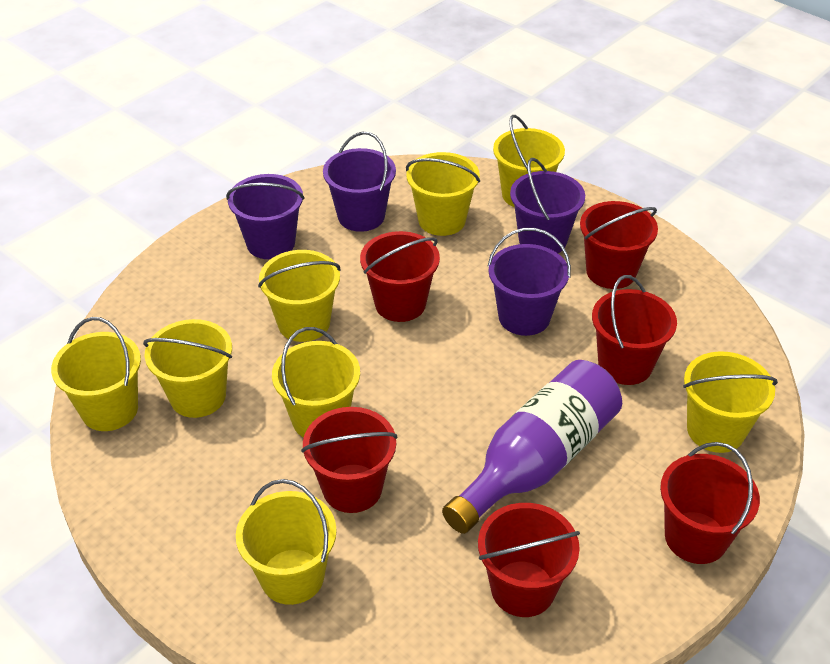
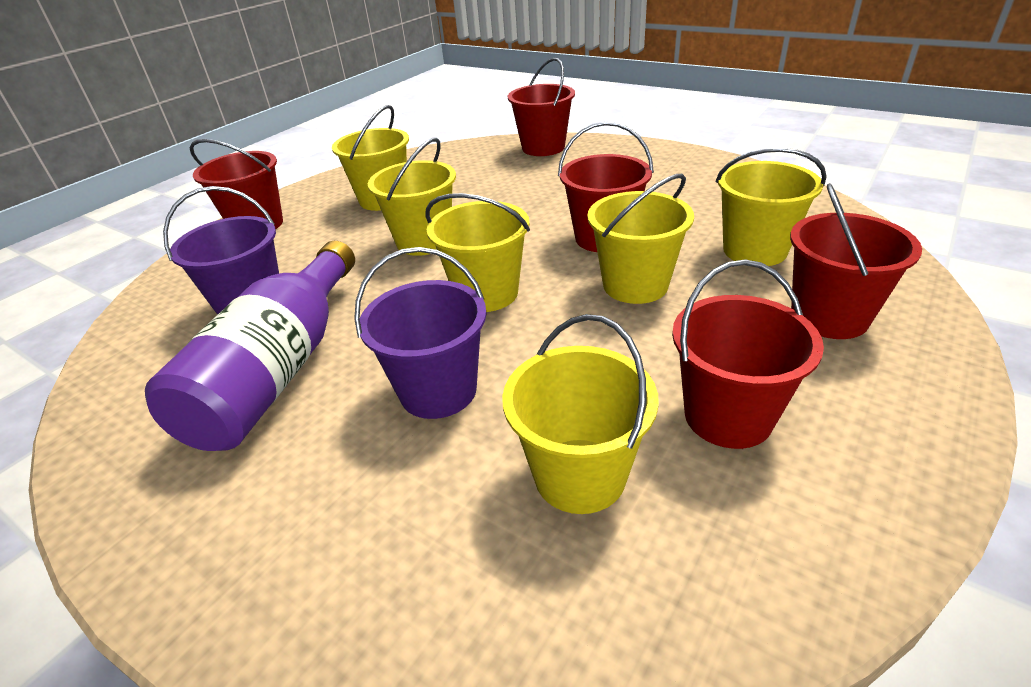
purple bucket: 4 -> 2
red bucket: 6 -> 5
yellow bucket: 8 -> 6

